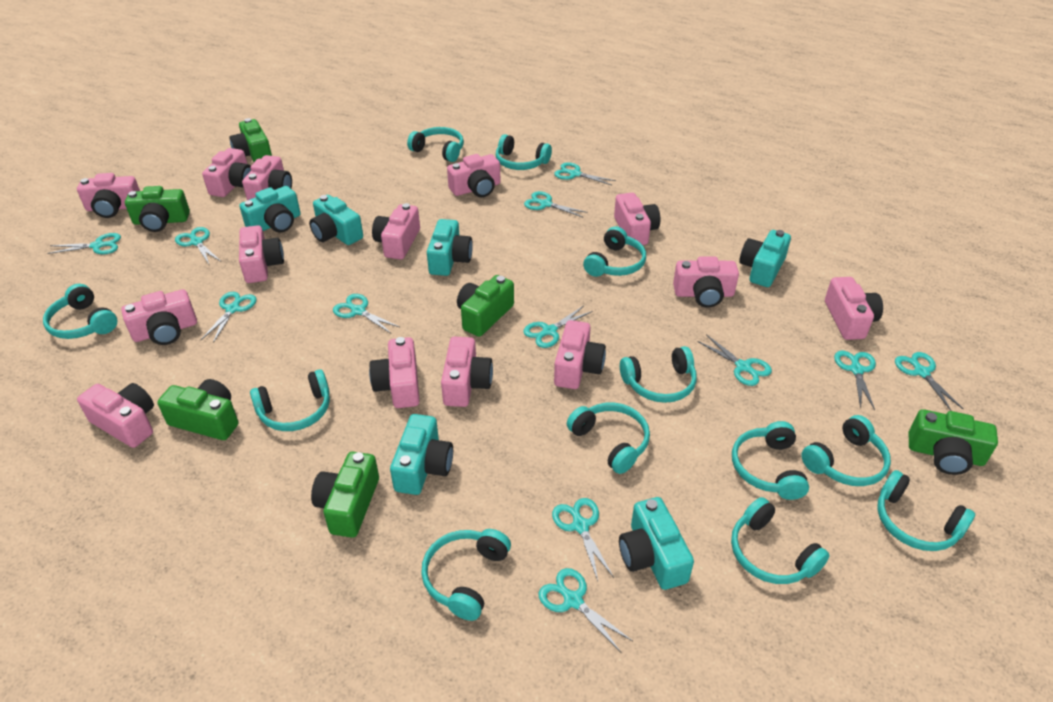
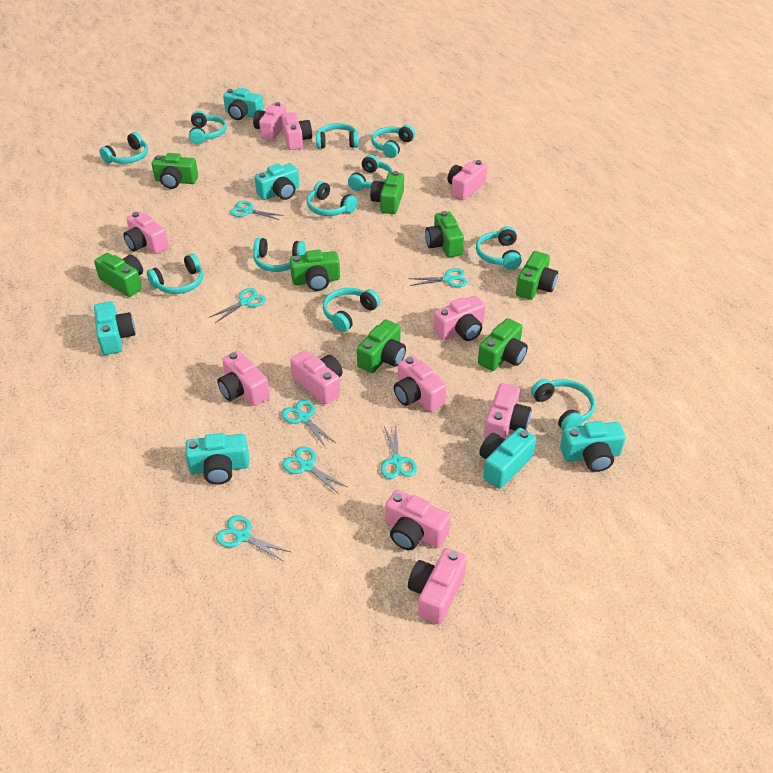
green camera: 6 -> 8
pink camera: 14 -> 11
turquoise headphones: 12 -> 11
turquoise scissors: 12 -> 7

